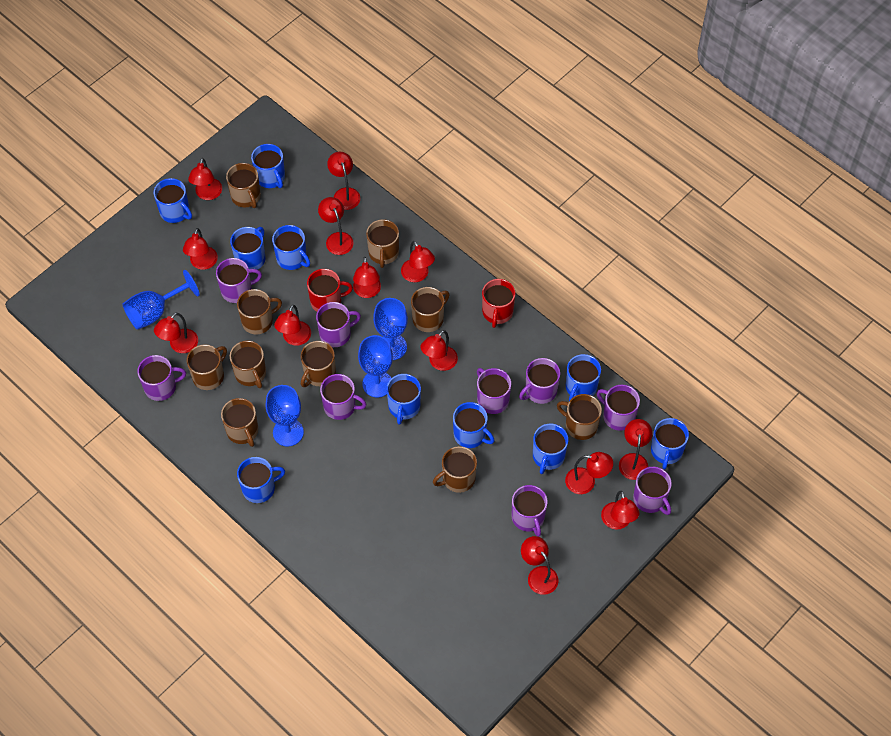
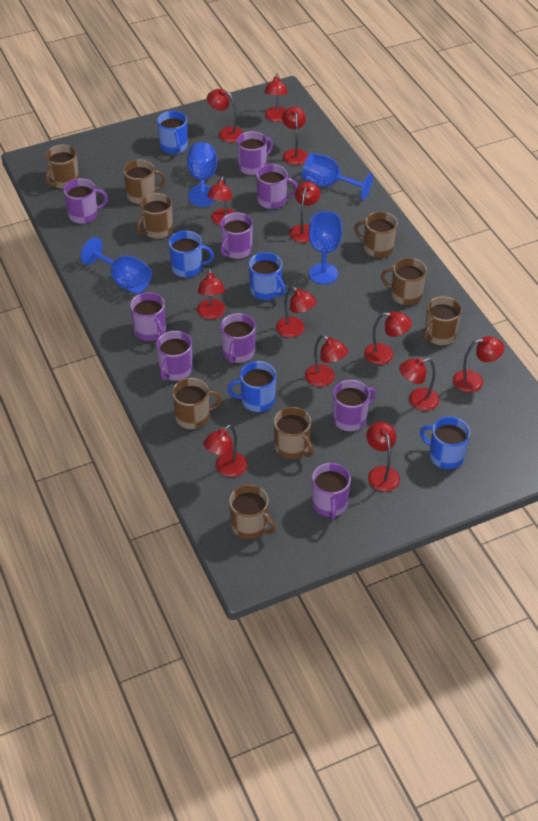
blue mug: 10 -> 5
brown mug: 10 -> 9
red mug: 2 -> 0

